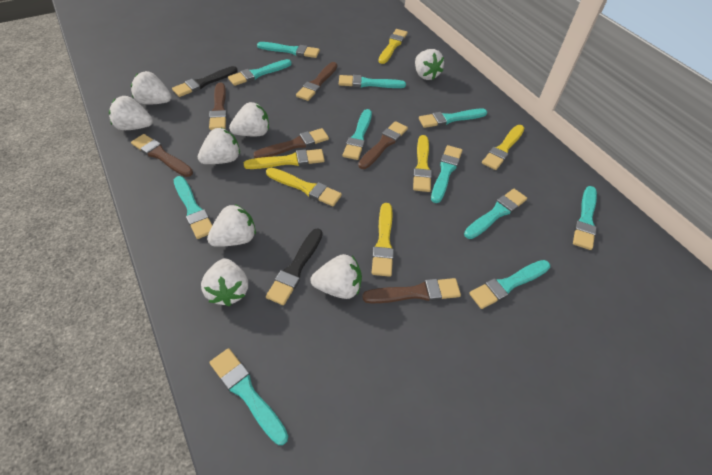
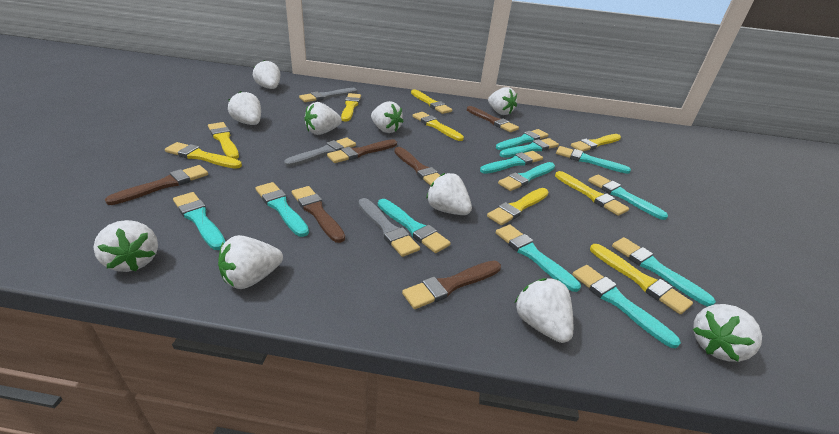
black brush: 2 -> 0
grey brush: 0 -> 3
turquoise brush: 11 -> 12
white strawberry: 8 -> 10
yellow brush: 6 -> 9

